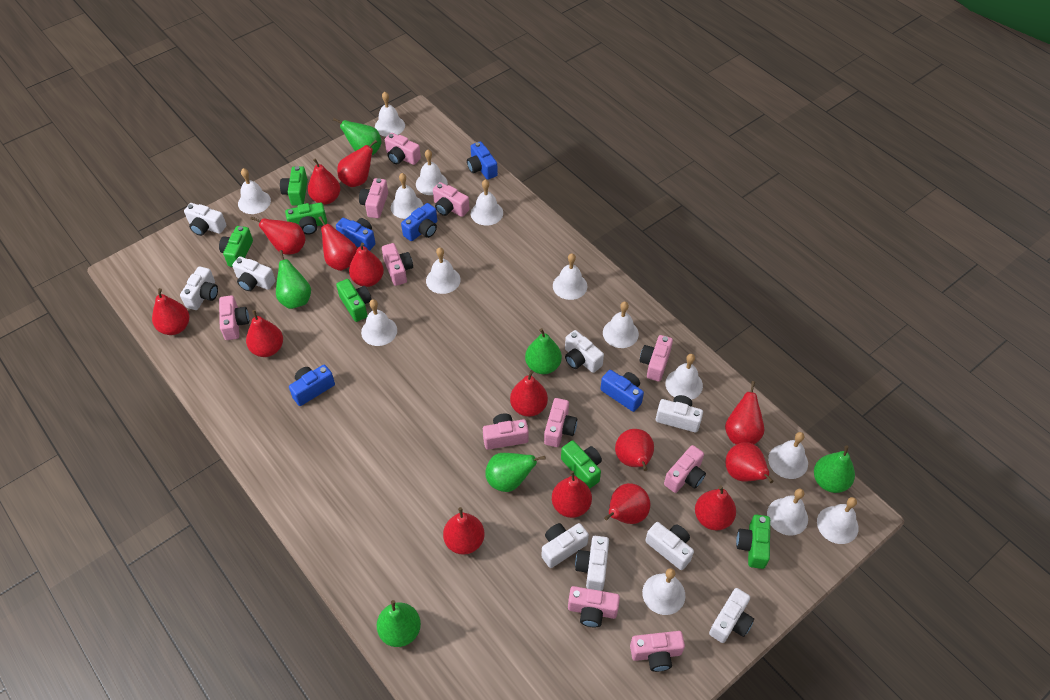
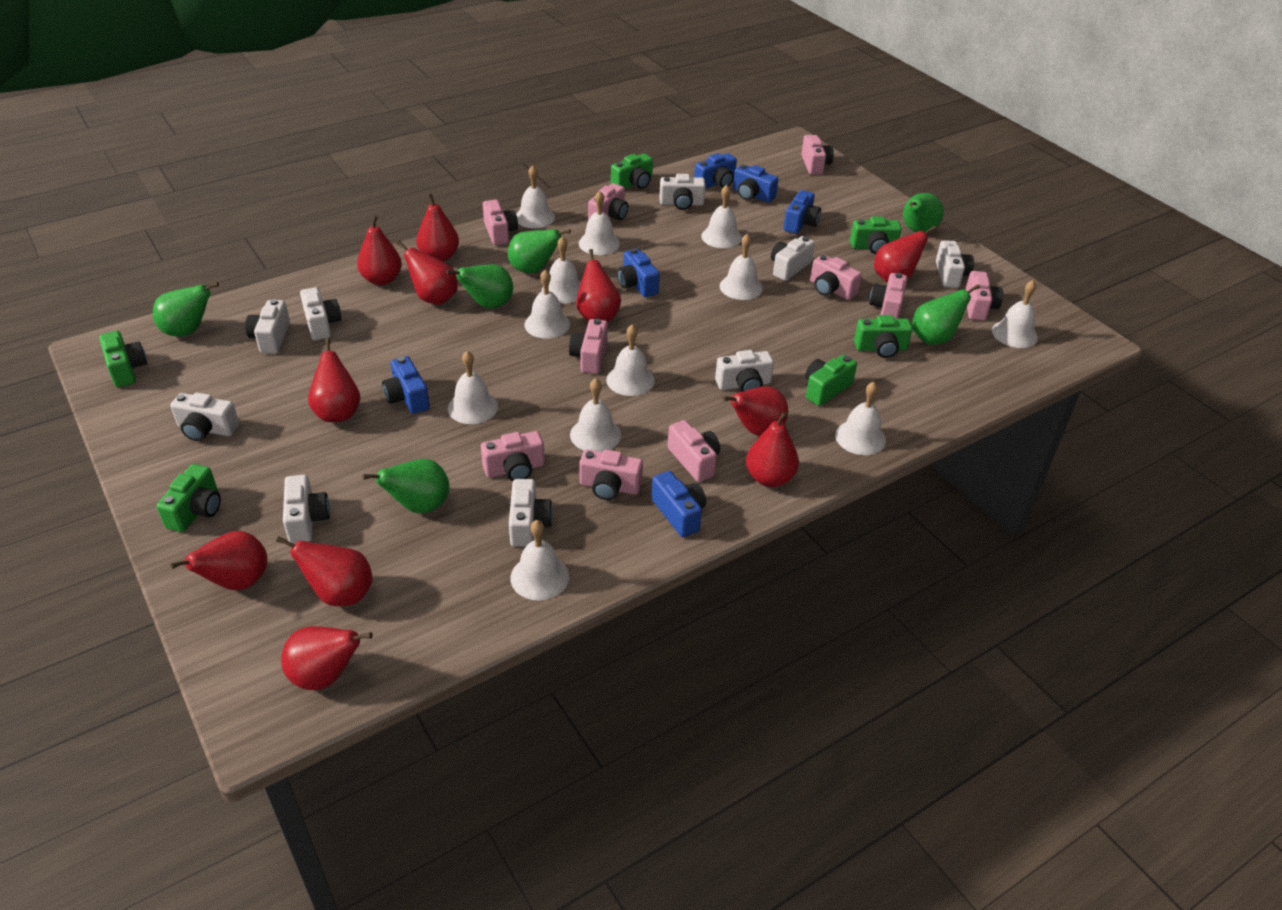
blue camera: 5 -> 6
pink camera: 11 -> 10
red pear: 15 -> 11
white bell: 14 -> 12

